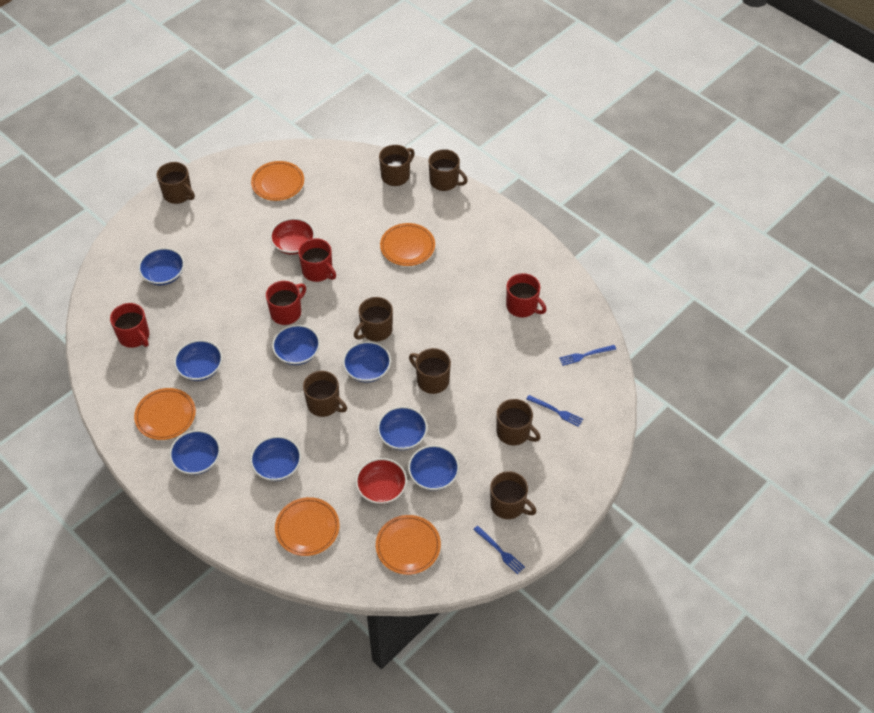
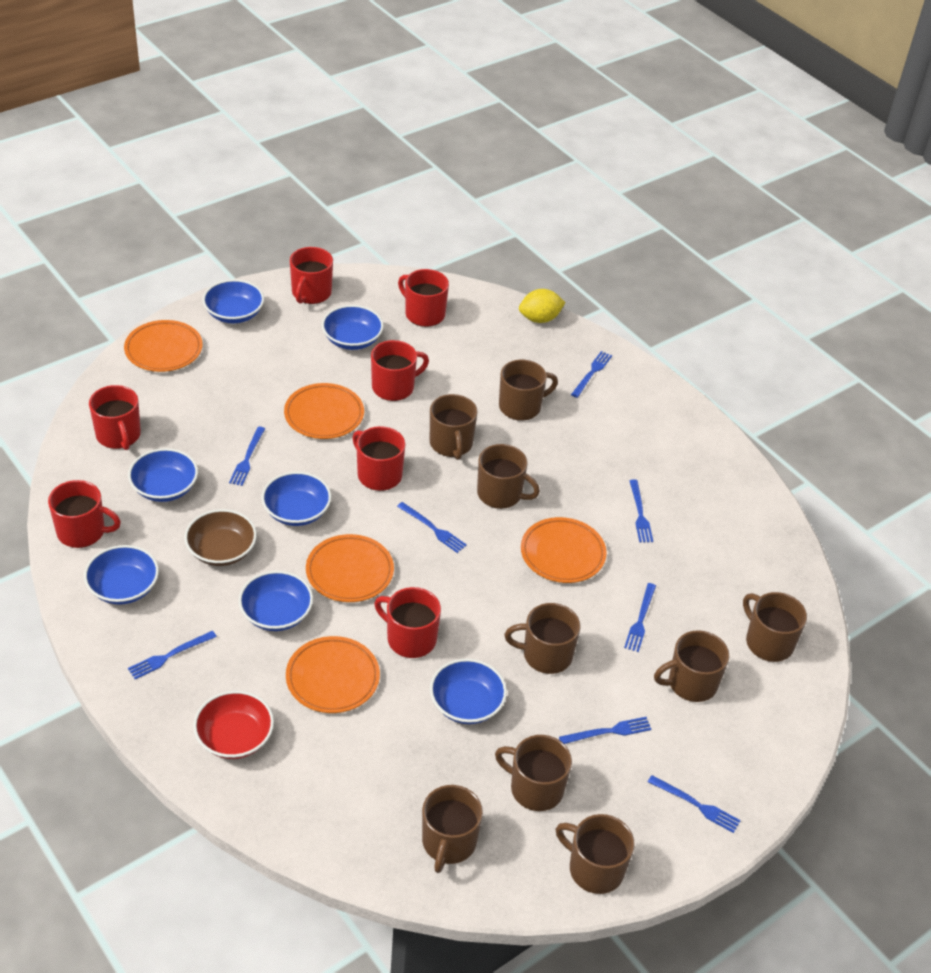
blue bowl: 8 -> 7
blue fork: 3 -> 8
brown bowl: 0 -> 1
brown mug: 8 -> 9
red bowl: 2 -> 1
red mug: 4 -> 7
yellow lemon: 0 -> 1

